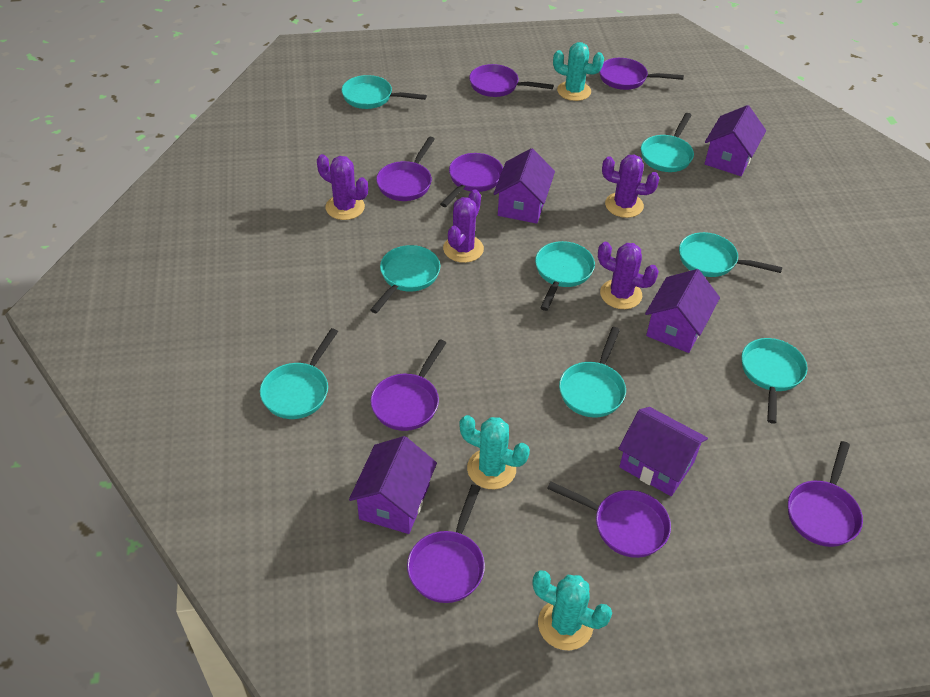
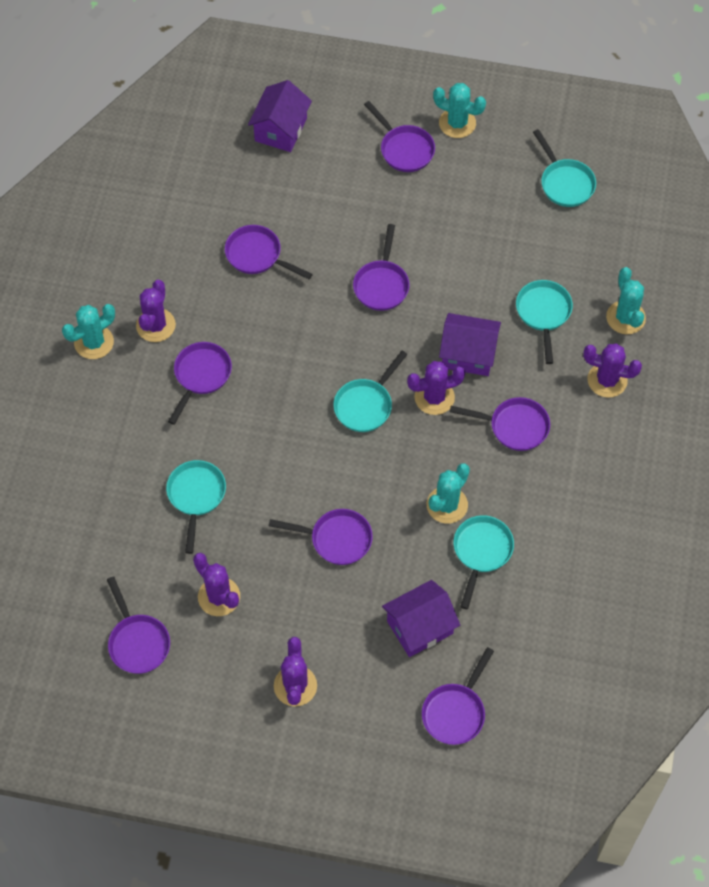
purple cactus: 4 -> 5
purple house: 5 -> 3
turquoise cactus: 3 -> 4
turquoise pan: 8 -> 5

